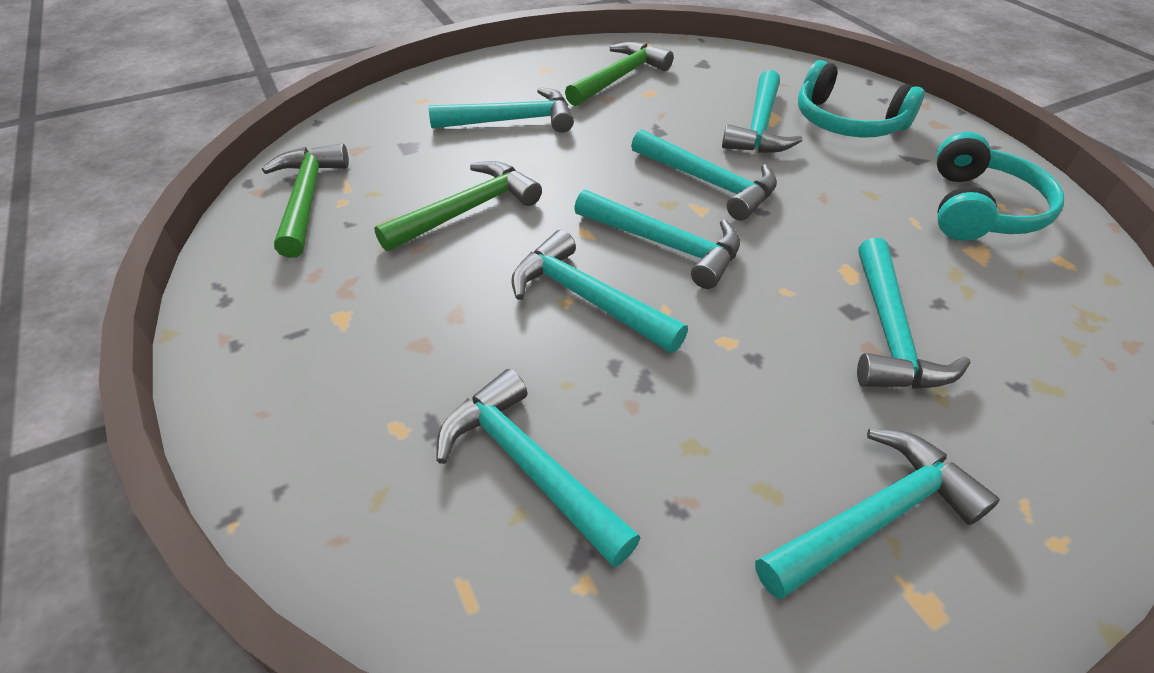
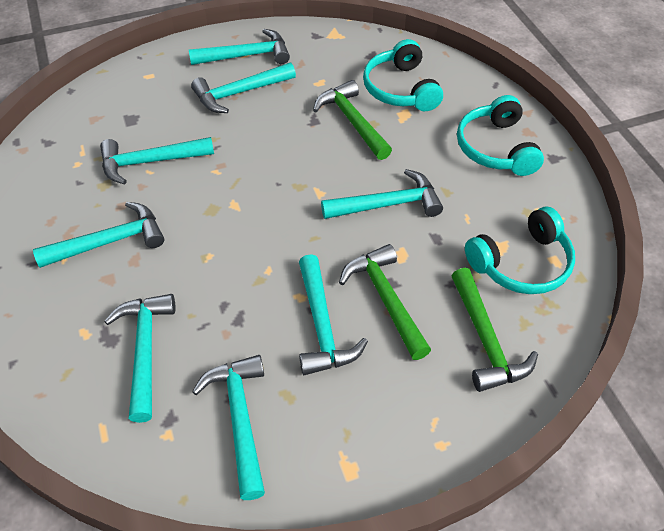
turquoise headphones: 2 -> 3

